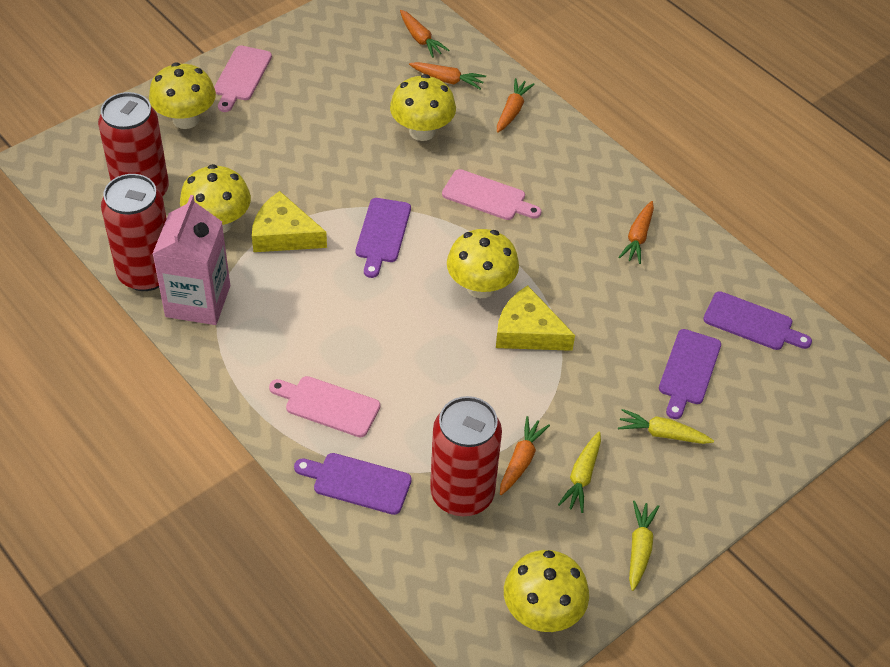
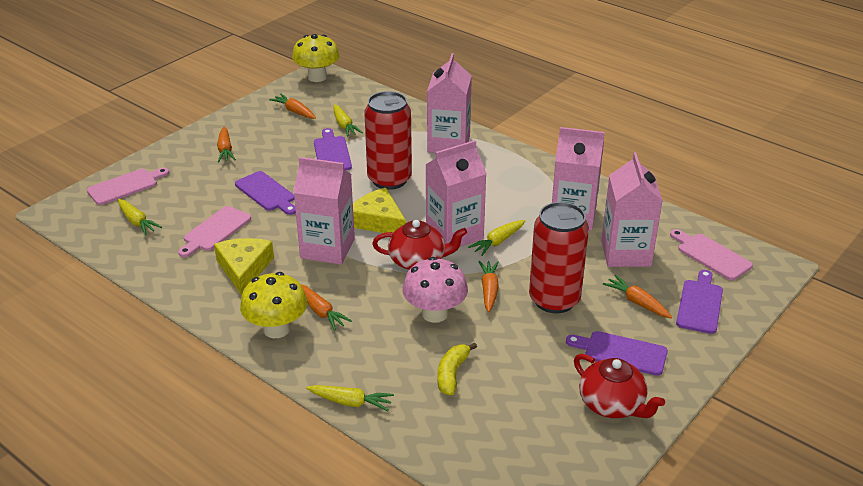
pink carton: 1 -> 5
pink mushroom: 0 -> 1
red can: 3 -> 2
red teapot: 0 -> 2
yellow banana: 0 -> 1
yellow carrot: 3 -> 4
yellow mushroom: 5 -> 2

